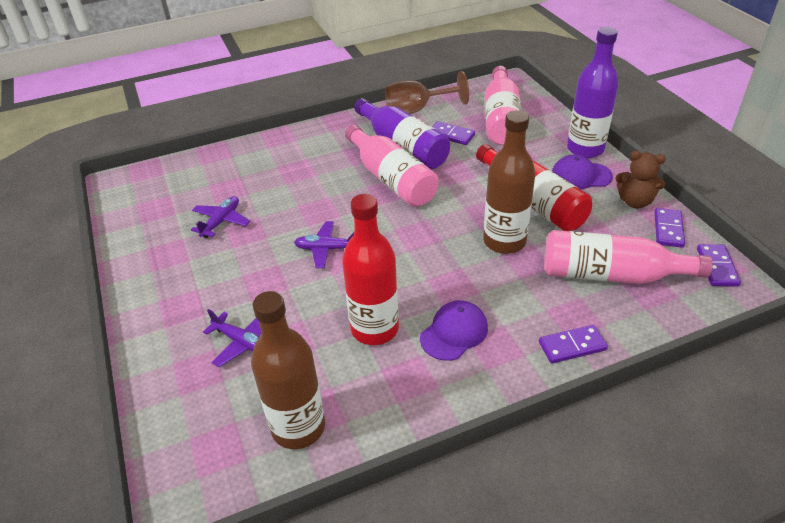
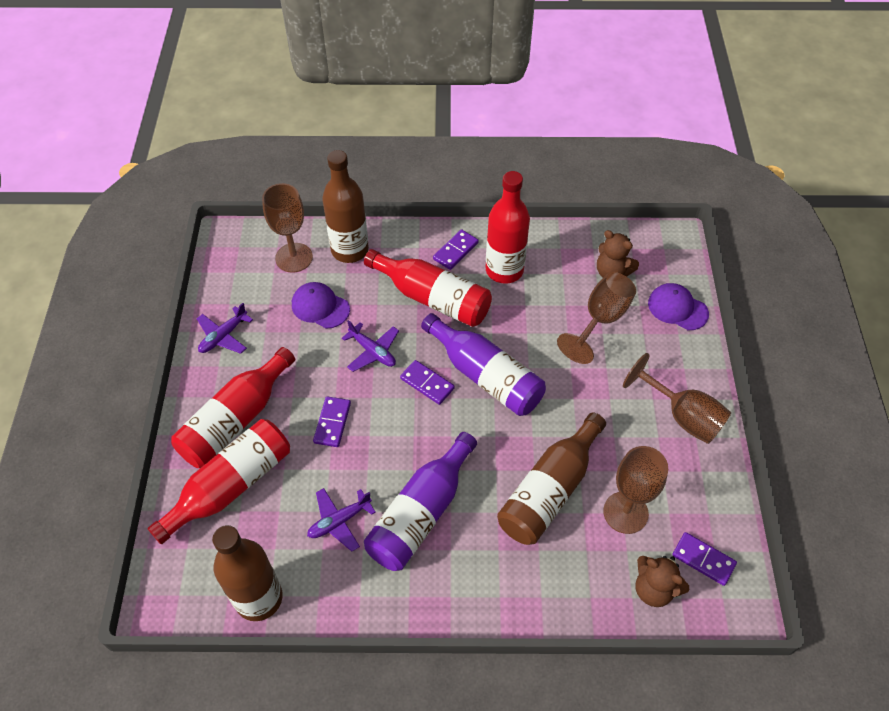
brown bottle: 2 -> 3
brown goblet: 1 -> 4
brown teddy bear: 1 -> 2
pink bottle: 3 -> 0
red bottle: 2 -> 4

